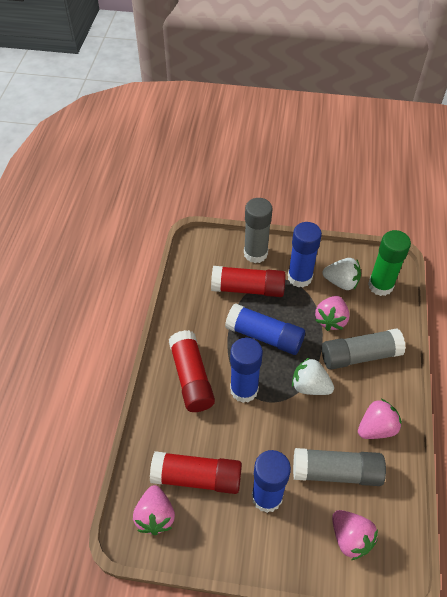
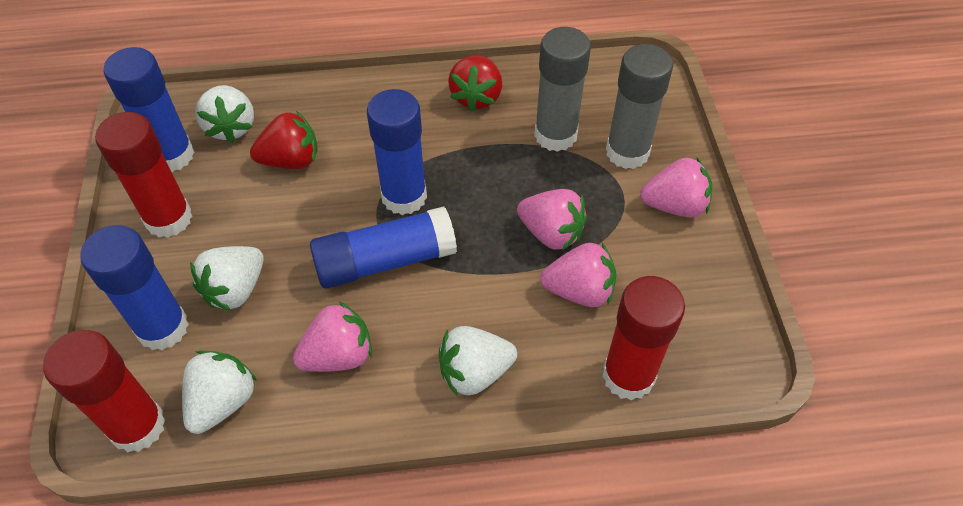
green glue stick: 1 -> 0
grey glue stick: 3 -> 2
red strawberry: 0 -> 2
white strawberry: 2 -> 4

